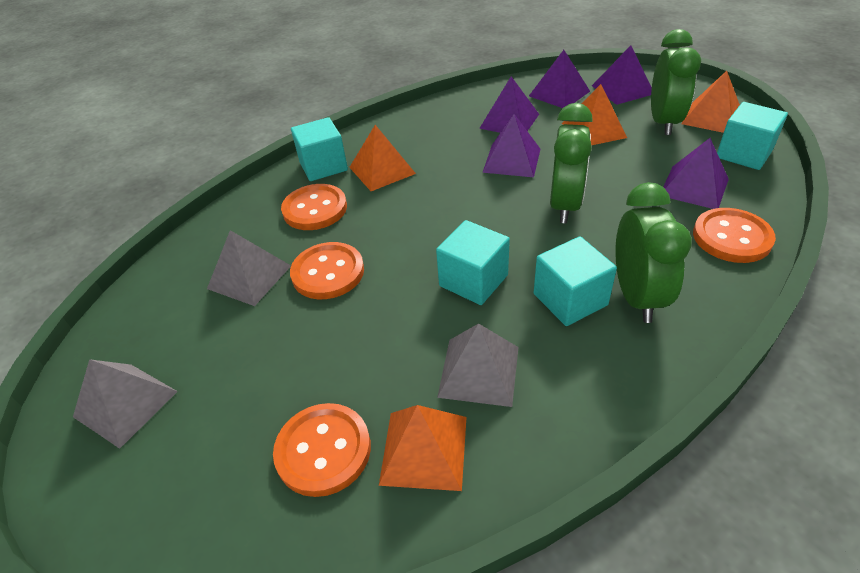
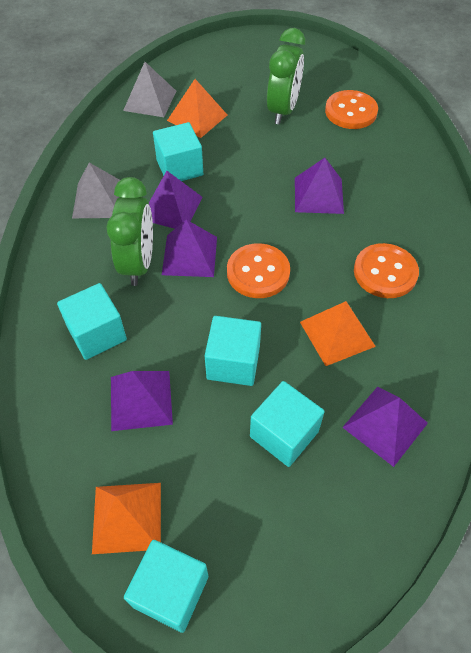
green clock: 3 -> 2
grey pyramid: 3 -> 2
orange button: 4 -> 3
orange pyramid: 4 -> 3
turquoise cube: 4 -> 5

